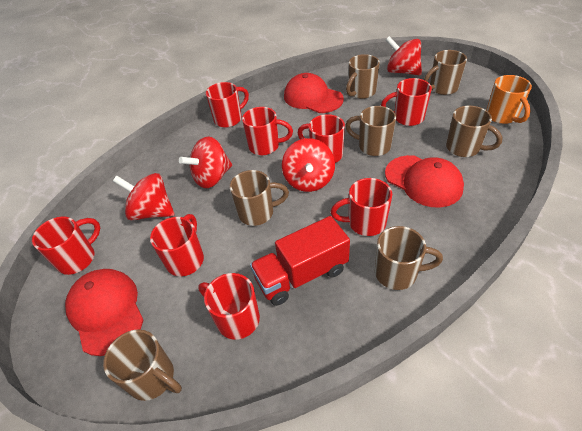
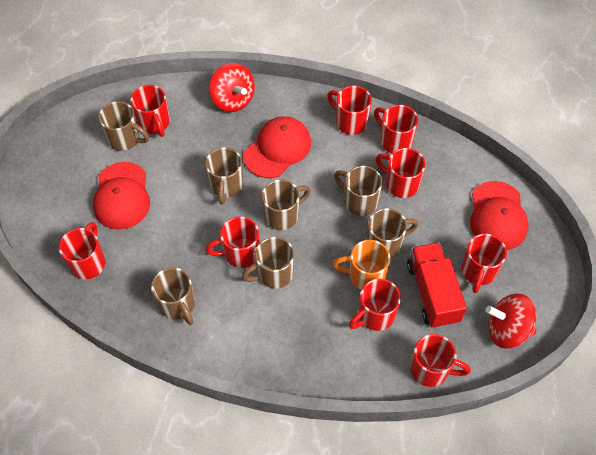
red mug: 8 -> 9
red spinning top: 4 -> 2

